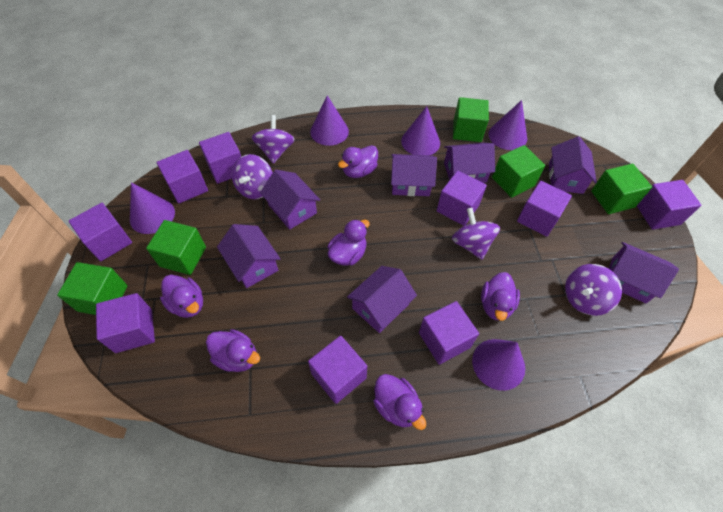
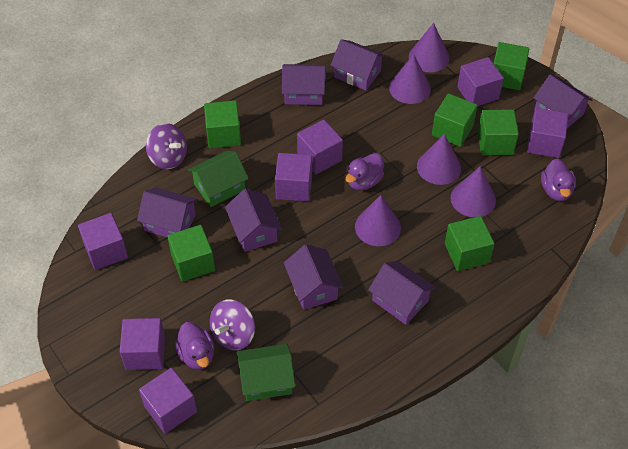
green cube: 5 -> 6
green house: 0 -> 2
purple cube: 9 -> 7
purple duck: 6 -> 3
purple spinning top: 4 -> 2

